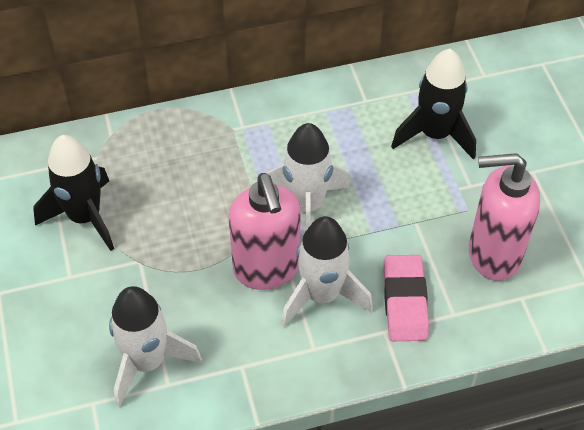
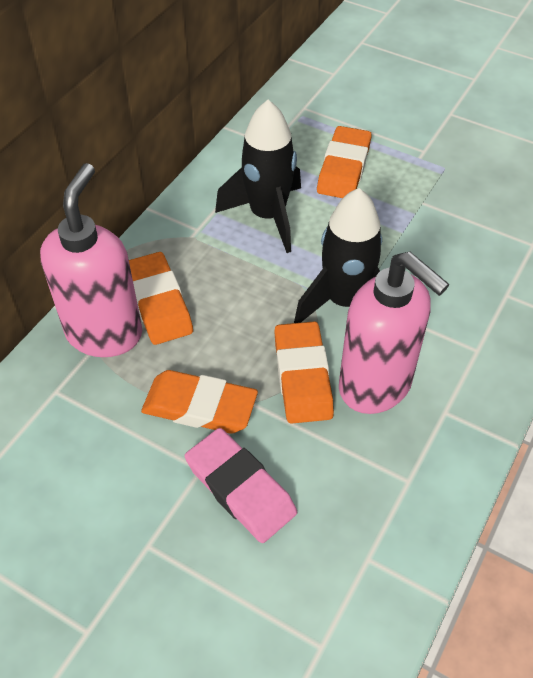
orange eraser: 0 -> 4
white rocket: 3 -> 0

